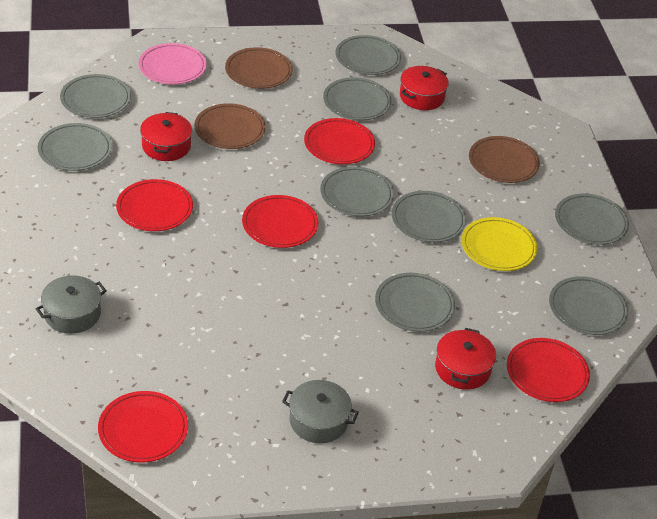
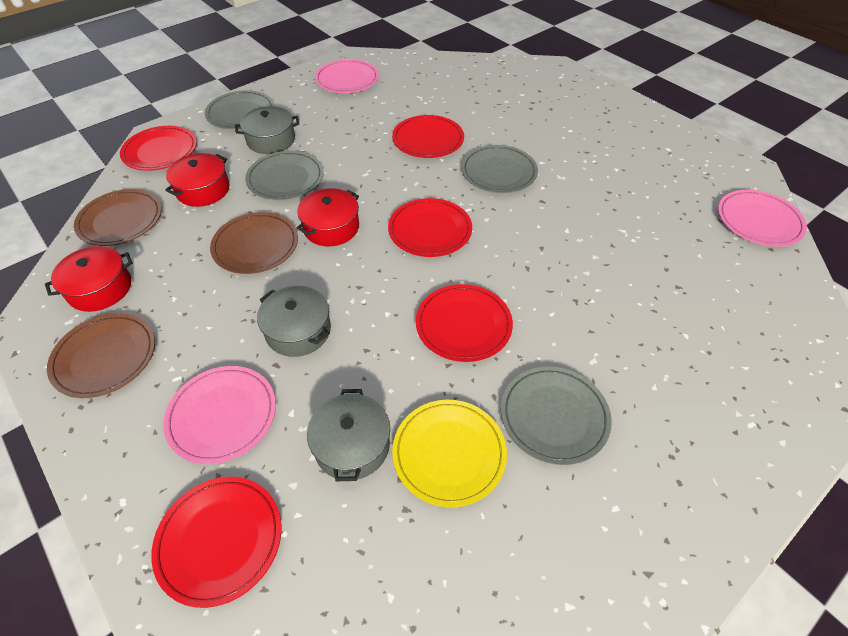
grey plate: 9 -> 4
grey pot: 2 -> 3
pink plate: 1 -> 3

